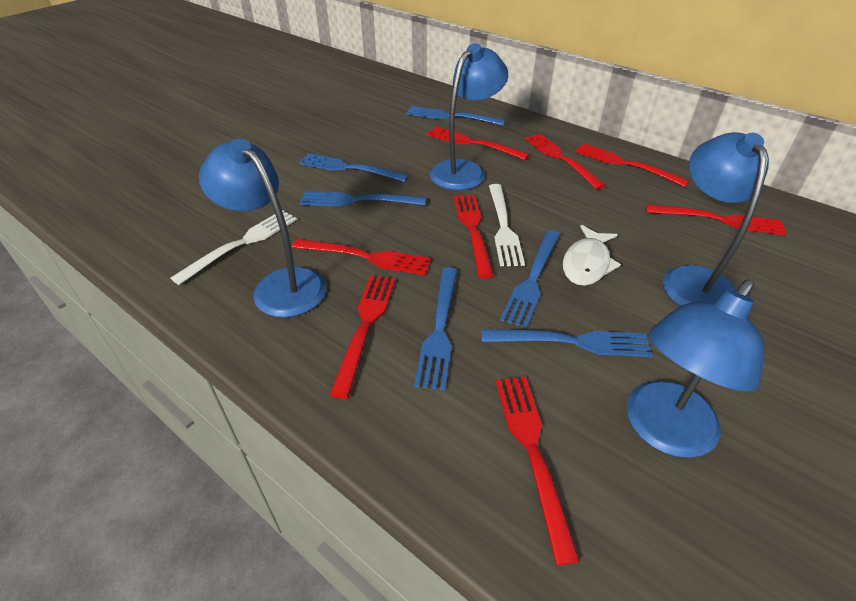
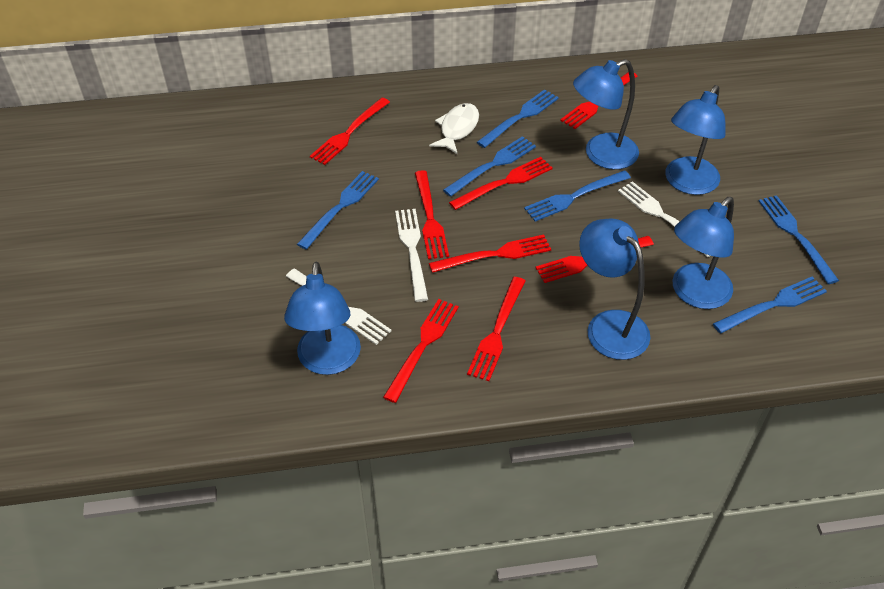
blue lamp: 4 -> 5
white fork: 2 -> 3

